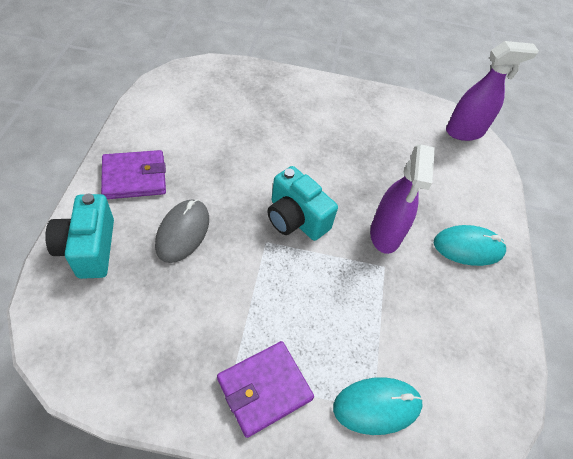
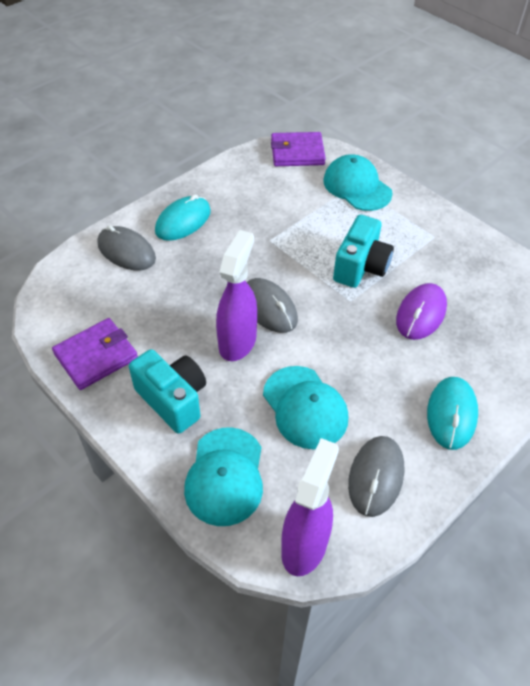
grey mouse: 1 -> 3
purple mouse: 0 -> 1
turquoise cap: 0 -> 3

